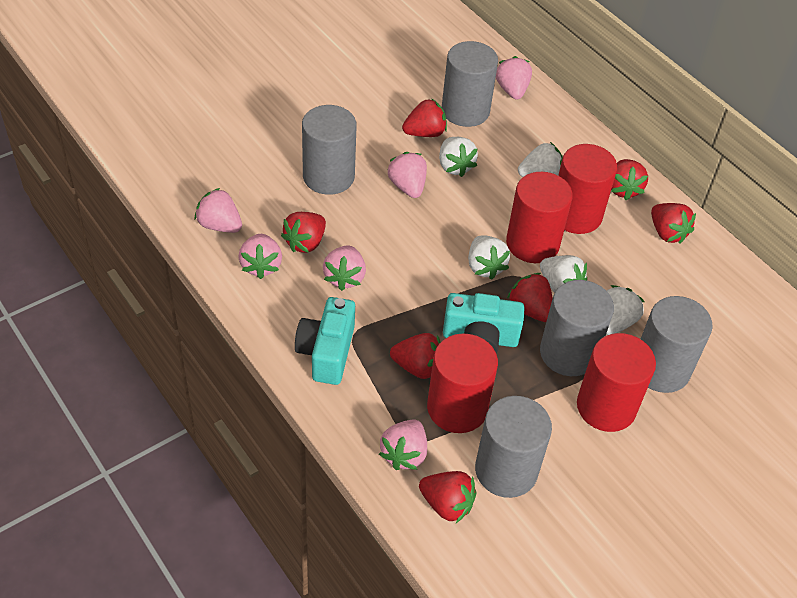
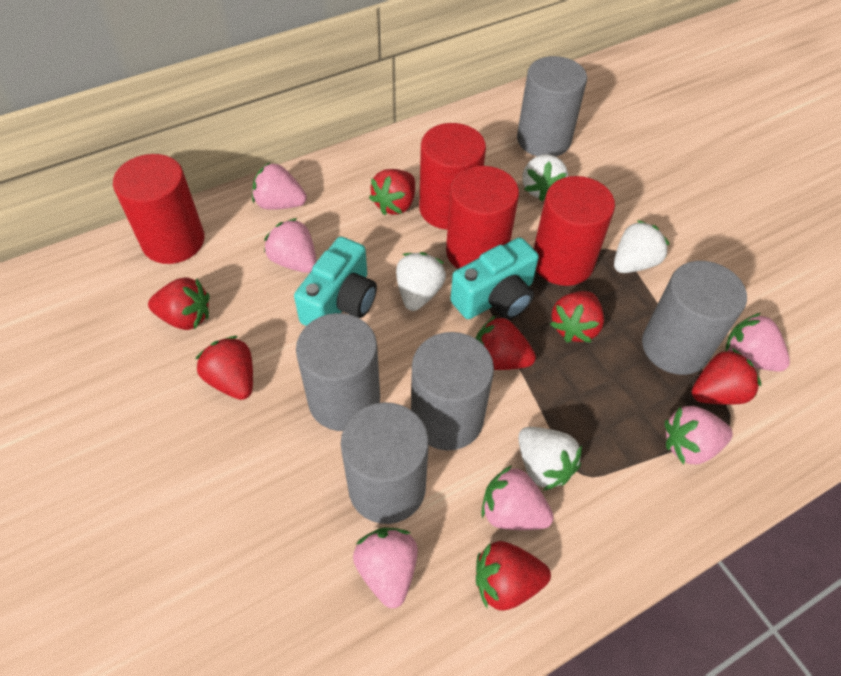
white strawberry: 5 -> 4

